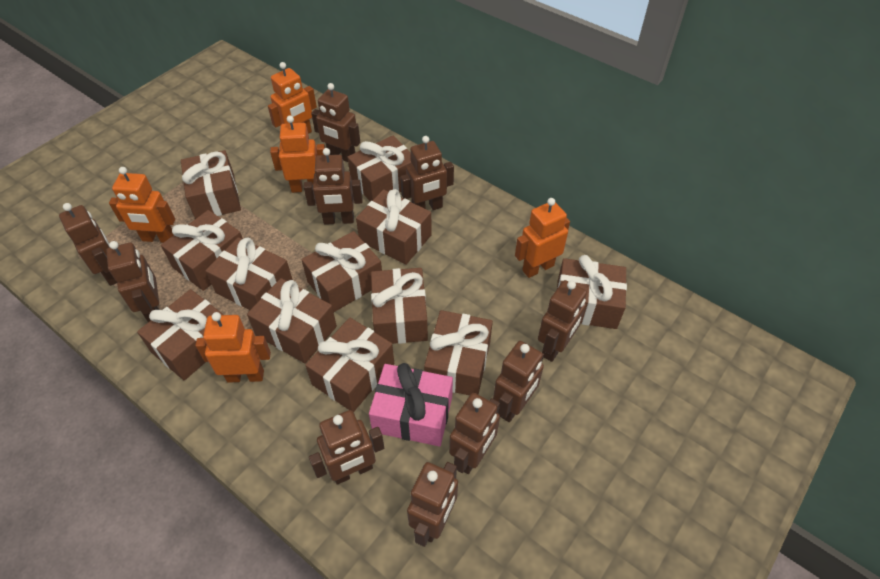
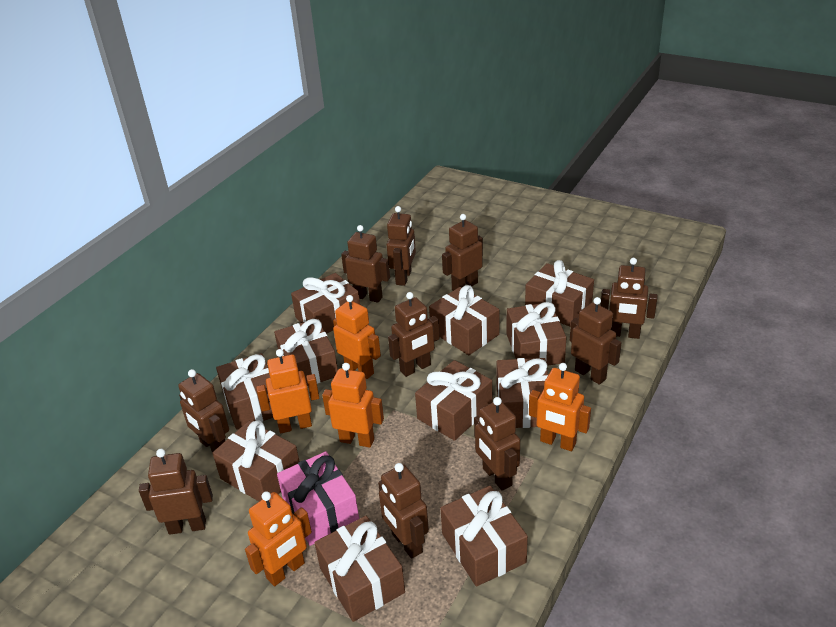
brown gift: 12 -> 11

